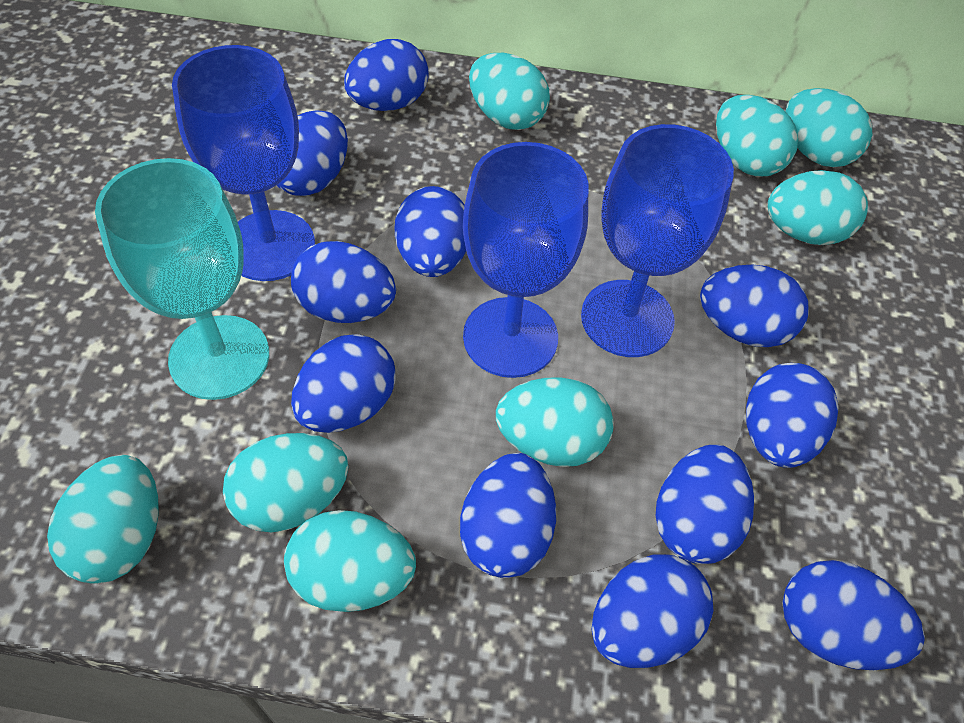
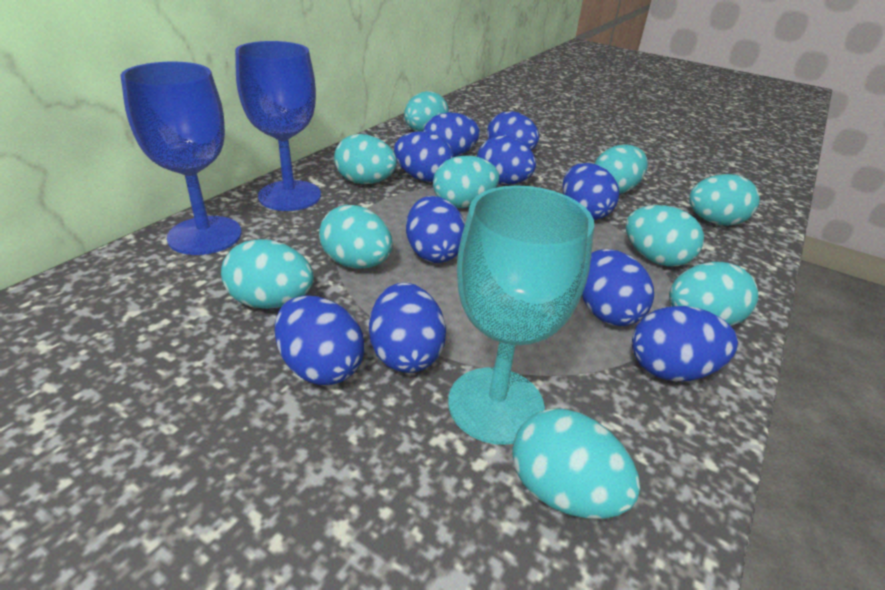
blue egg: 11 -> 10
blue goblet: 3 -> 2
turquoise egg: 8 -> 10

